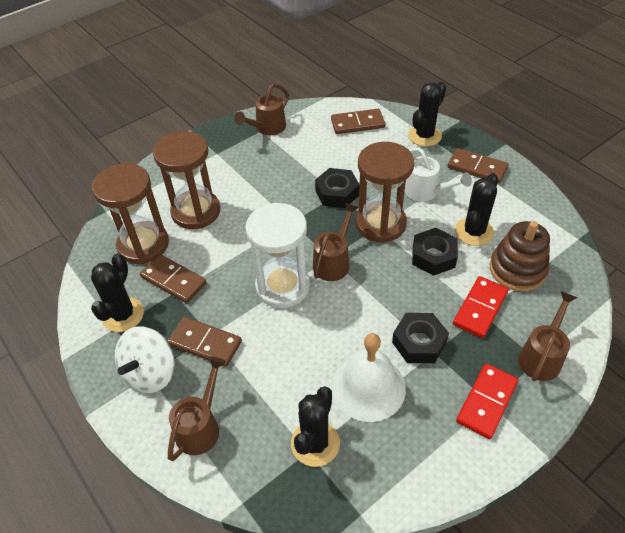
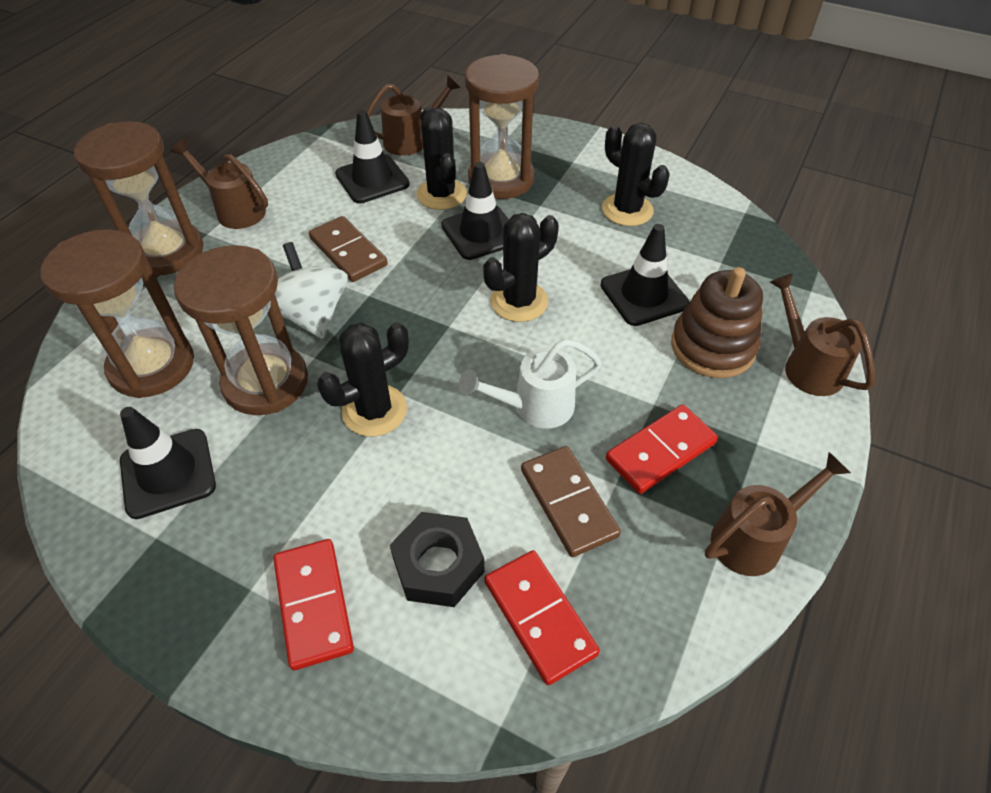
black nut: 3 -> 1
black traffic cone: 0 -> 4
brown domino: 4 -> 2
brown hourglass: 3 -> 4
red domino: 2 -> 3
white bell: 1 -> 0
white hourglass: 1 -> 0

